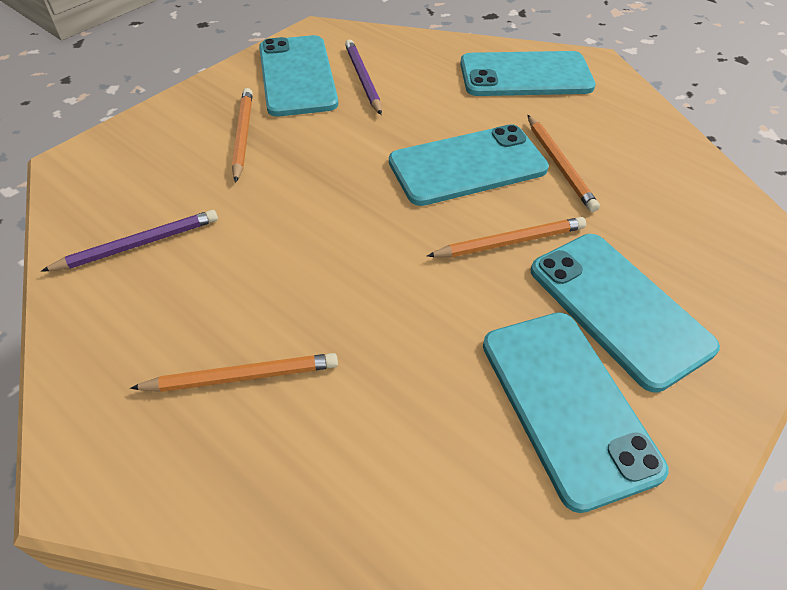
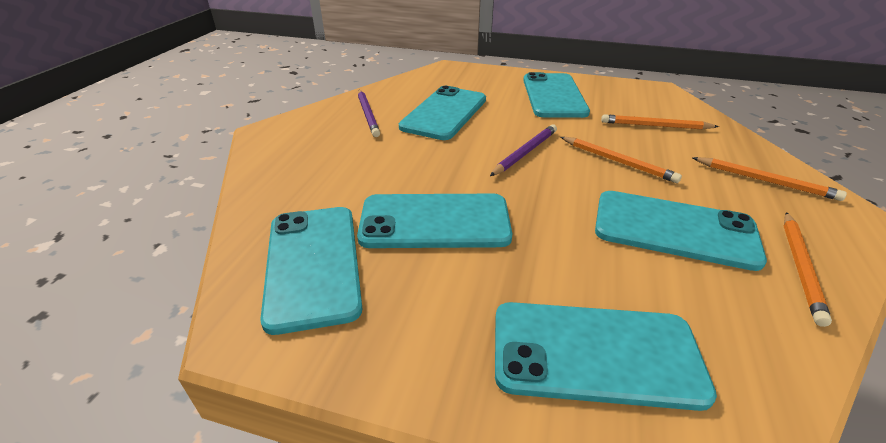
turquoise phone: 5 -> 6

